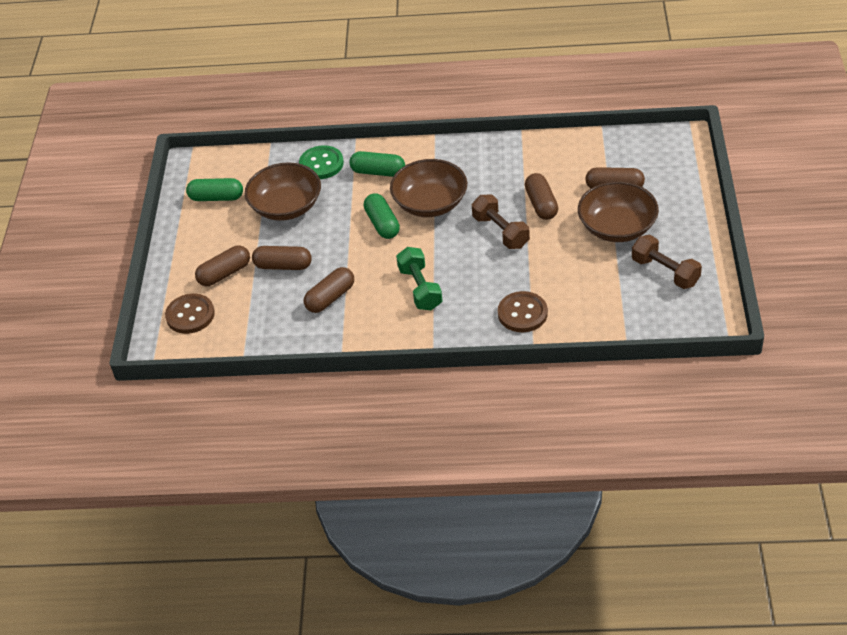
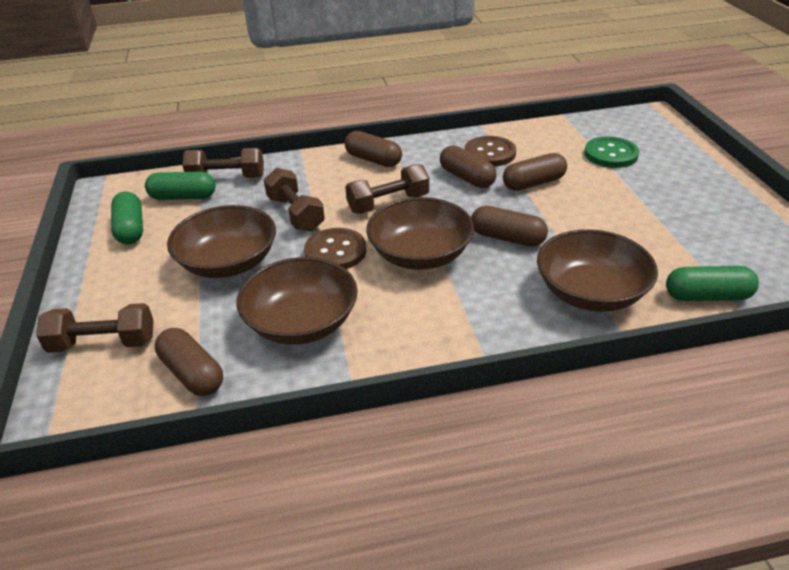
brown bowl: 3 -> 4
brown dumbbell: 2 -> 4
green dumbbell: 1 -> 0

